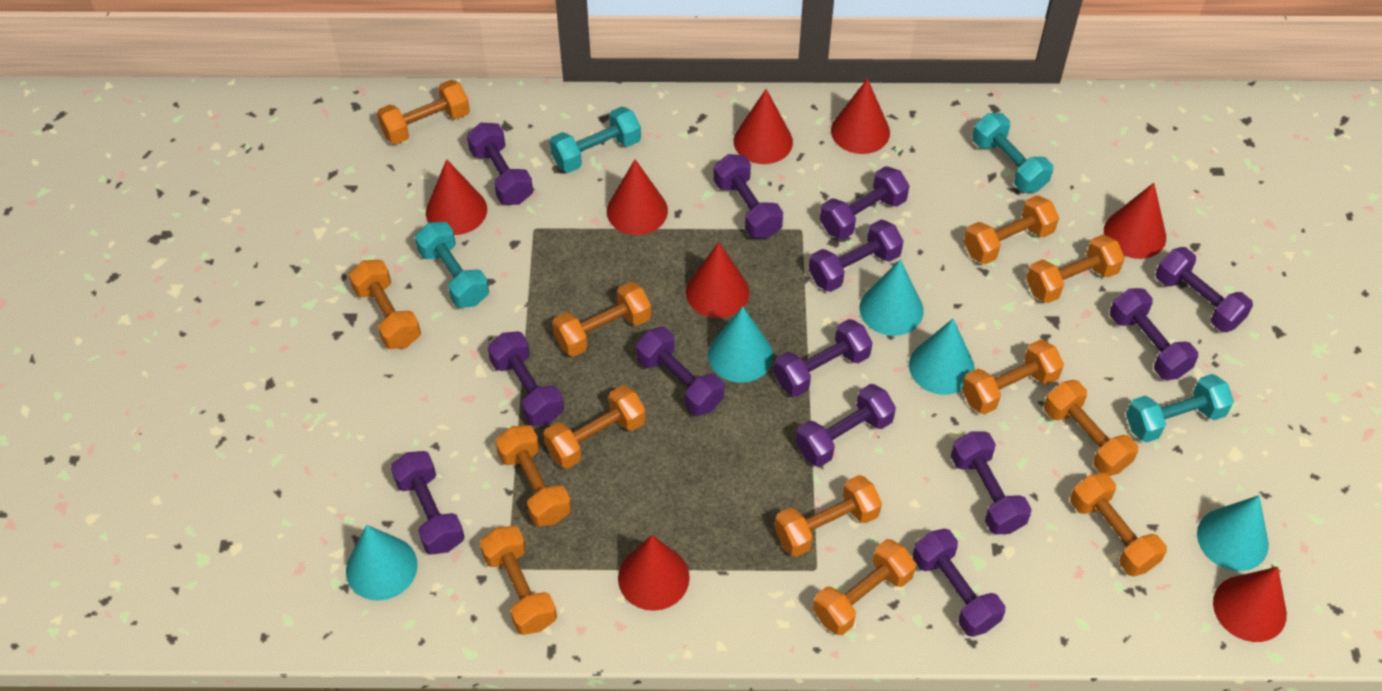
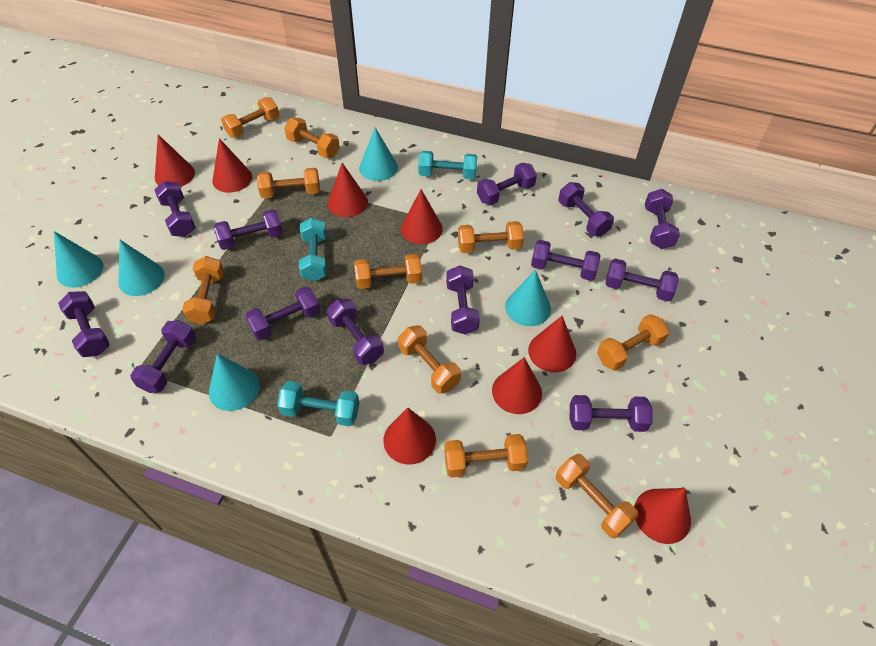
orange dumbbell: 13 -> 10
turquoise dumbbell: 4 -> 3

